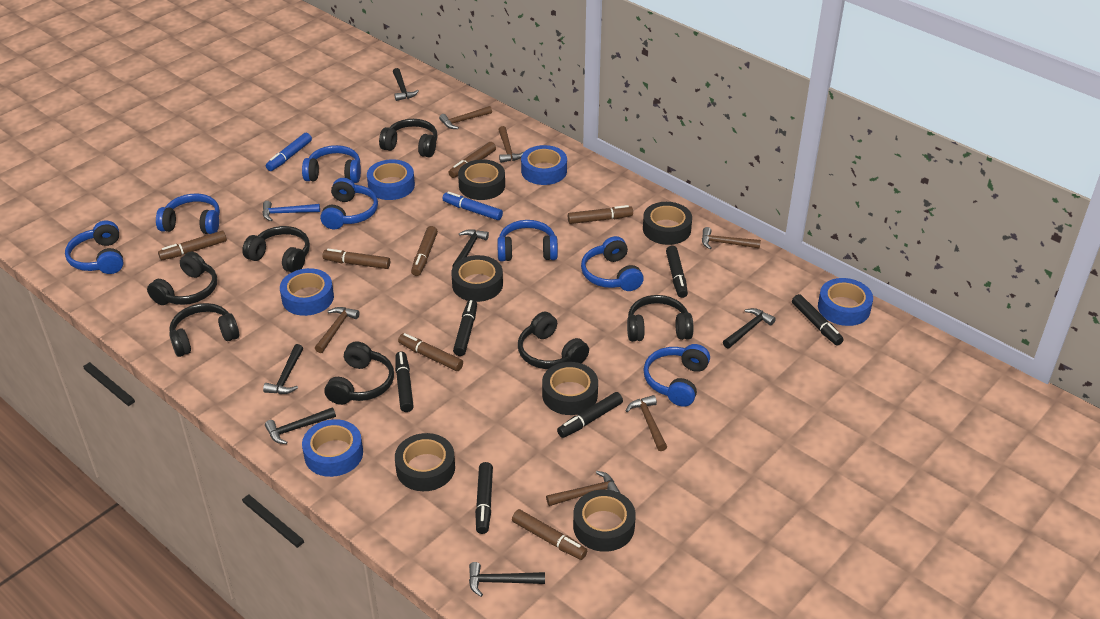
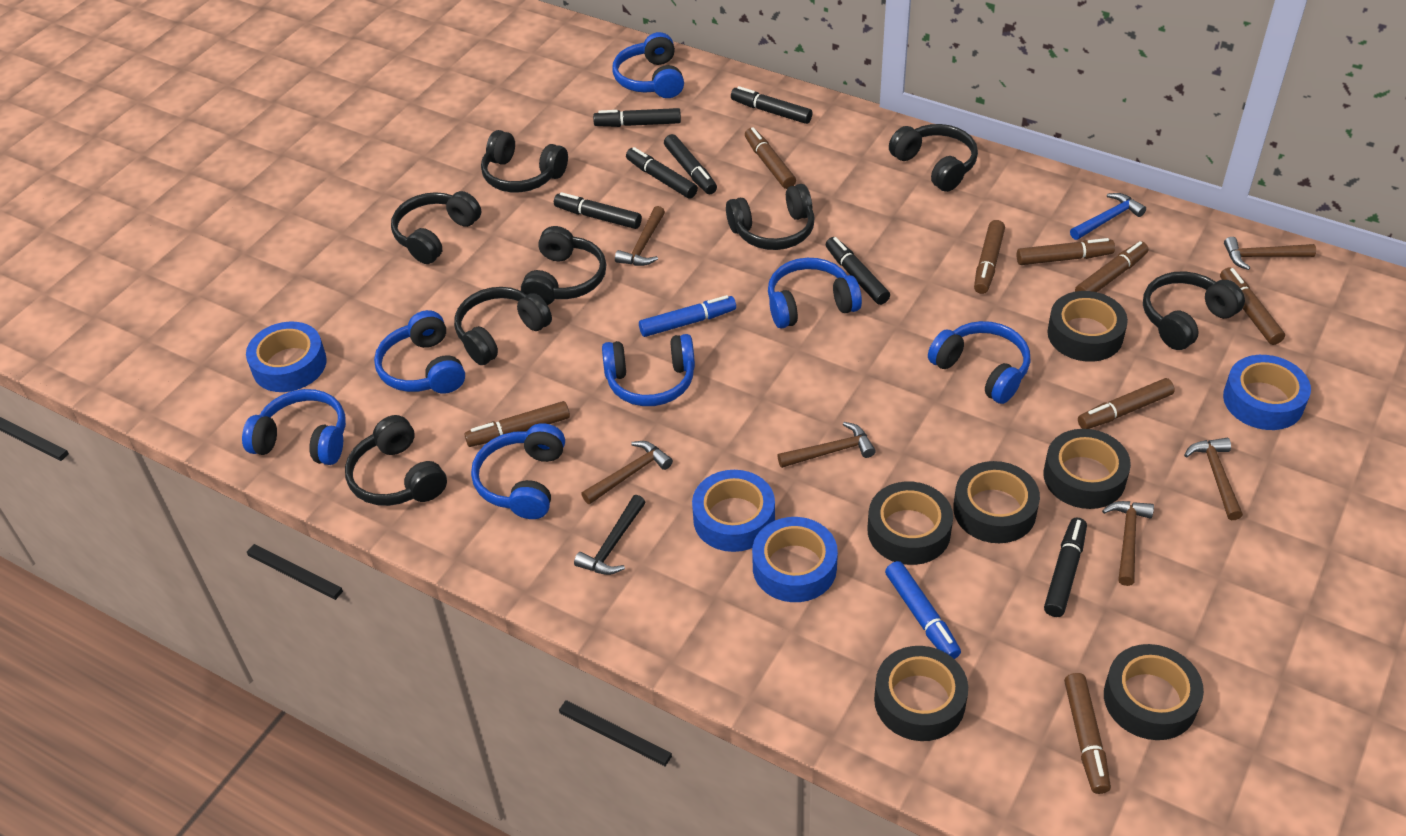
black hammer: 6 -> 1
black headphones: 7 -> 8
black marker: 6 -> 7
blue tape: 5 -> 4
brown marker: 7 -> 8

